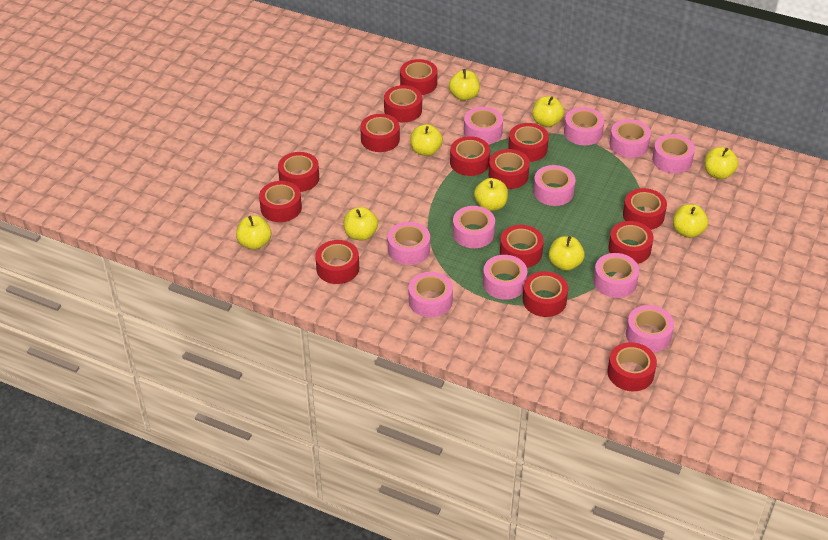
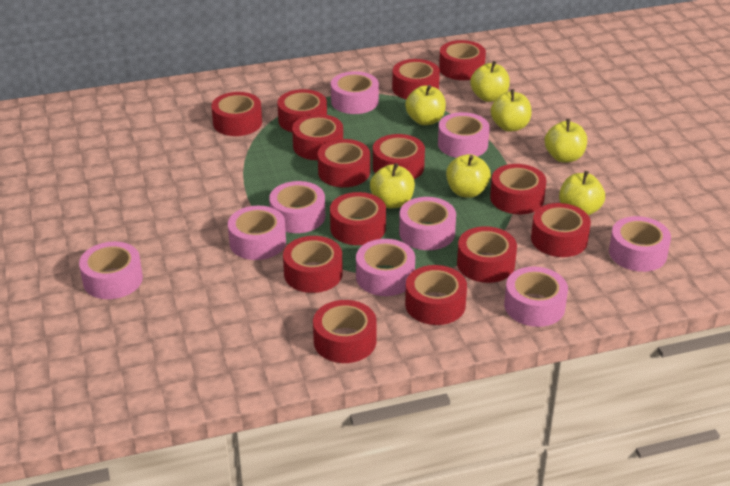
pink tape: 11 -> 9
yellow apple: 9 -> 7

